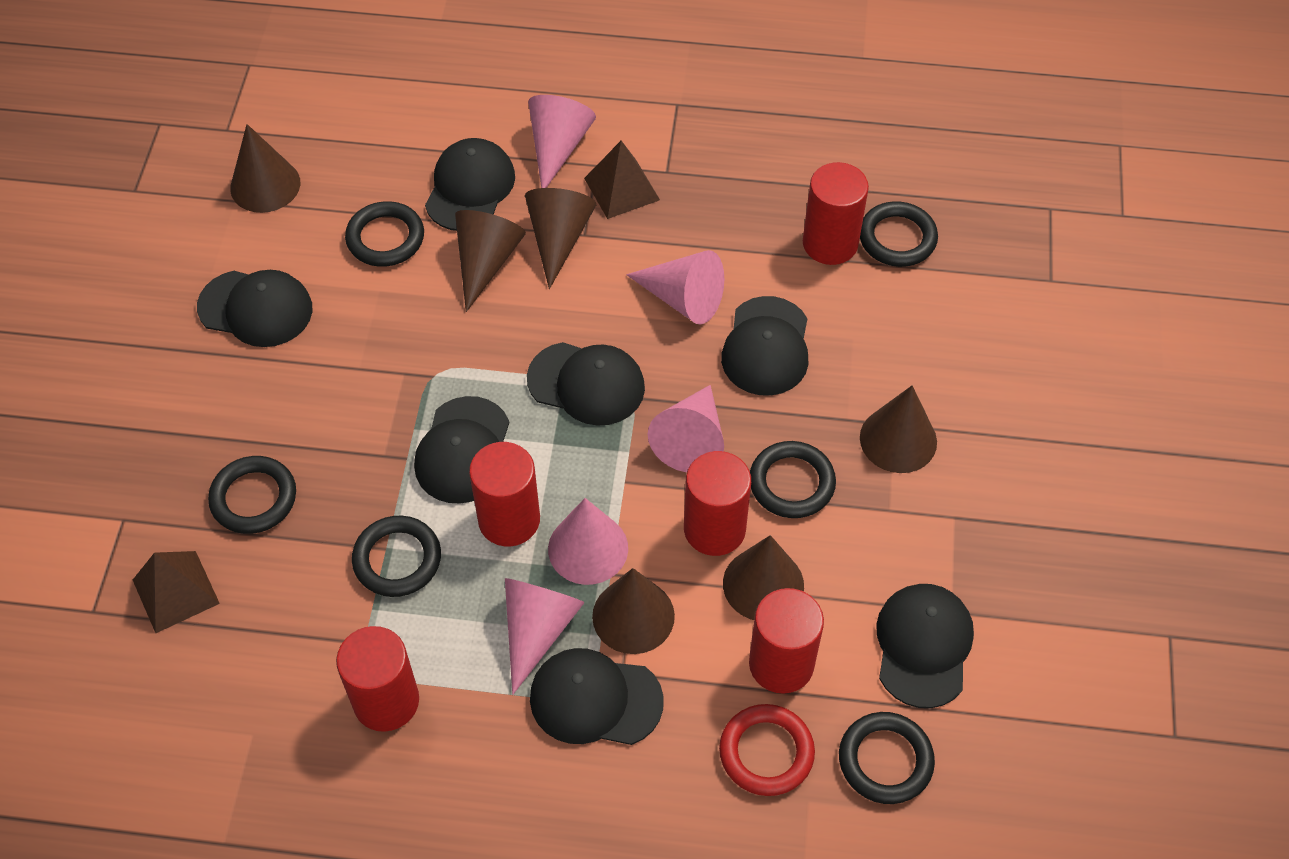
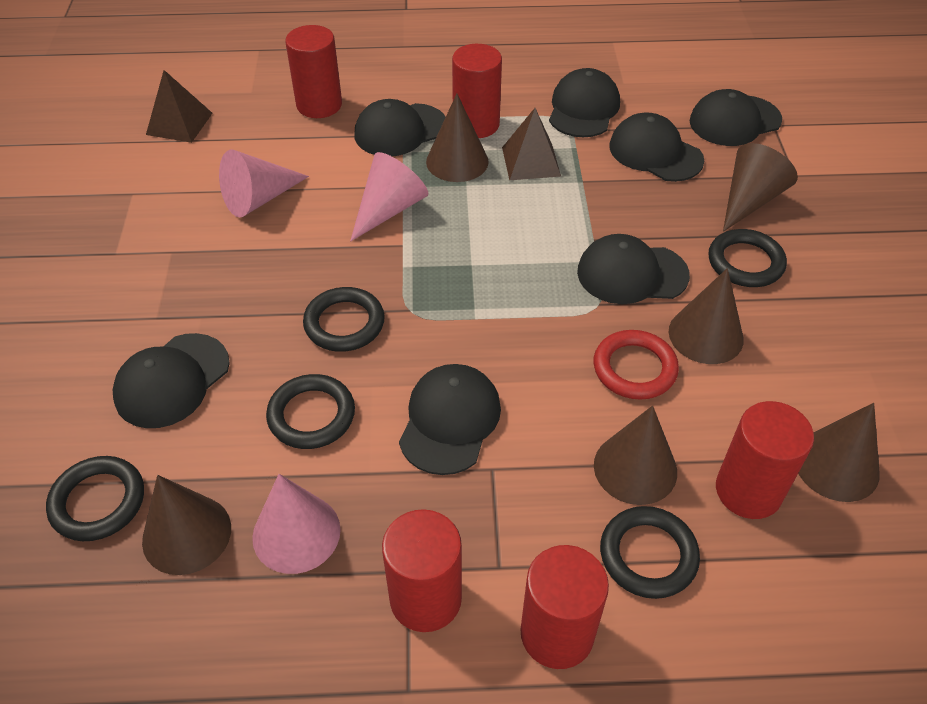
black ring: 6 -> 5
pink cone: 5 -> 3

